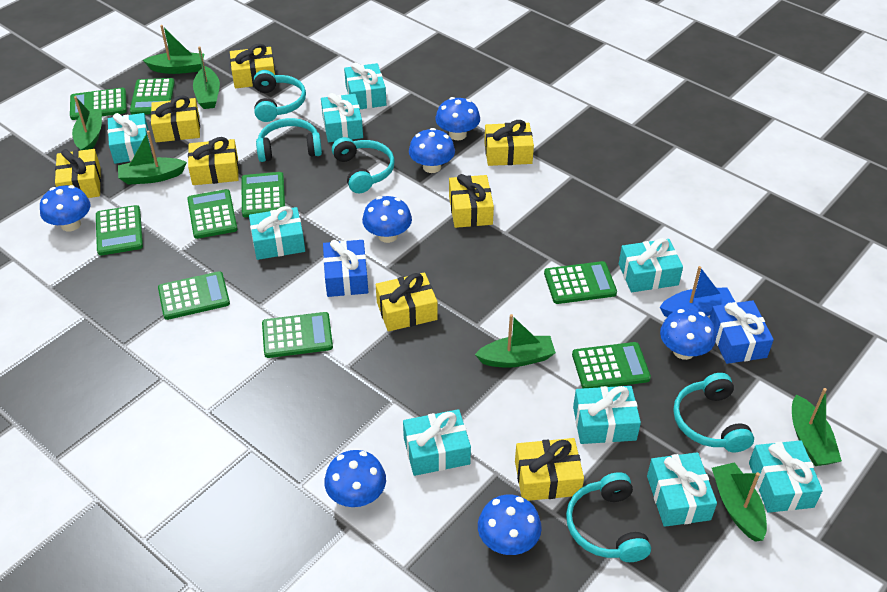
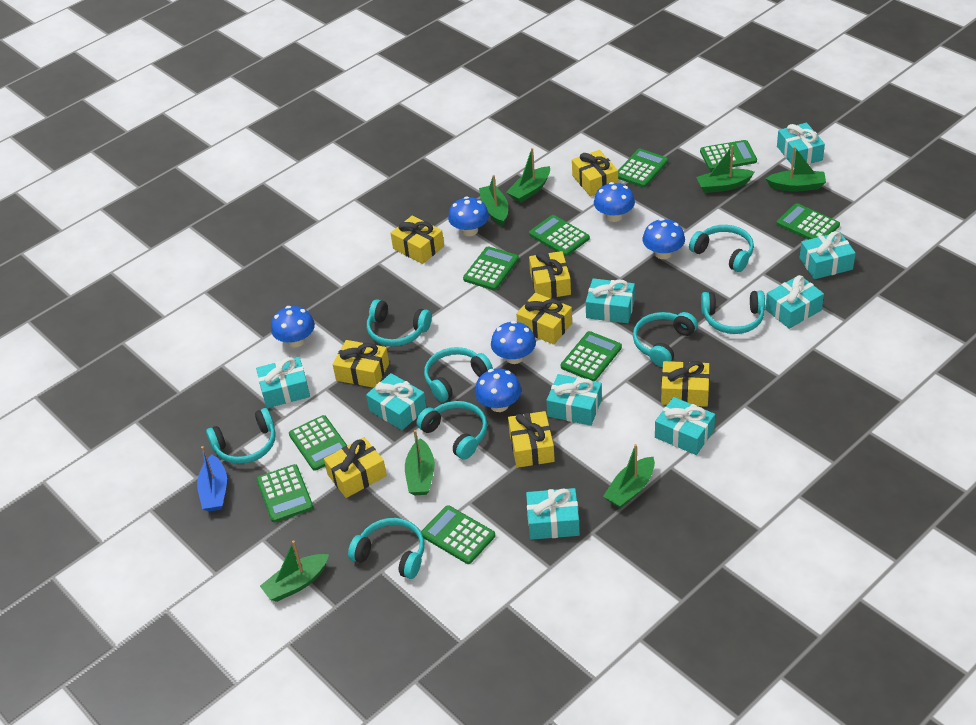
blue gift: 2 -> 0
blue mushroom: 7 -> 6
turquoise headphones: 5 -> 8

